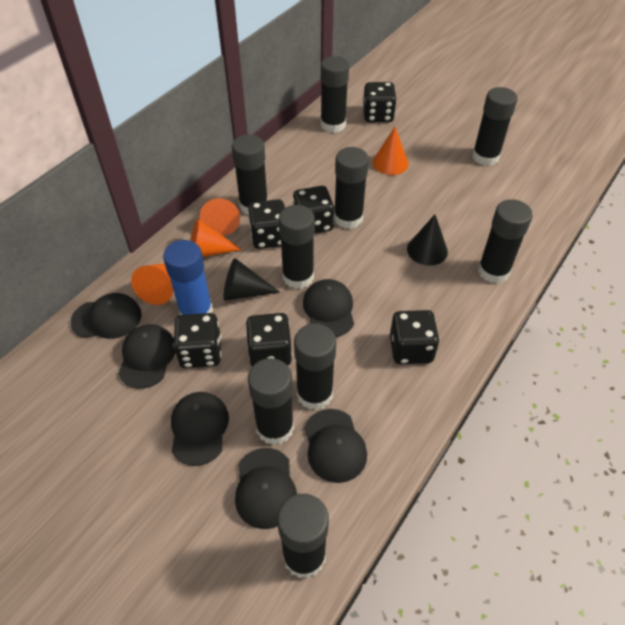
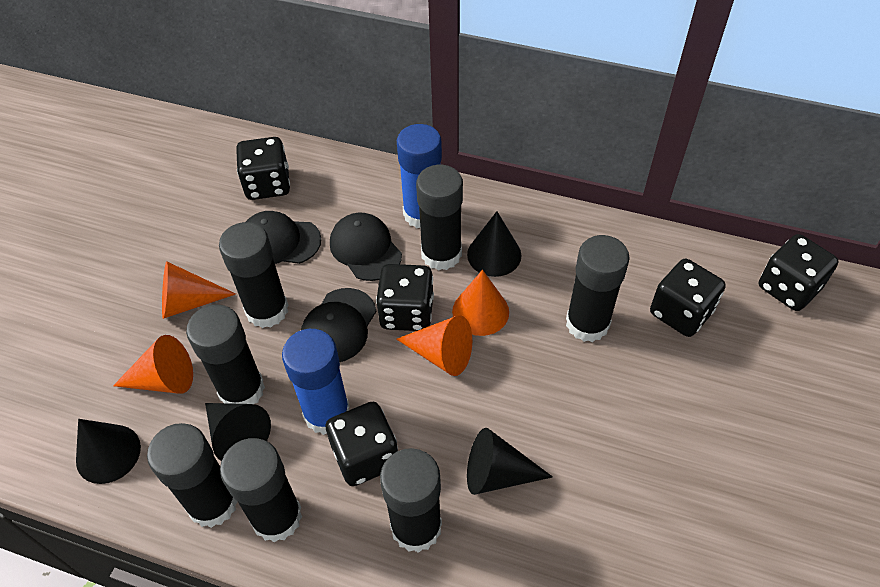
black cap: 6 -> 3
black cone: 2 -> 4
black dice: 6 -> 5
black glue stick: 9 -> 7
blue glue stick: 1 -> 2

